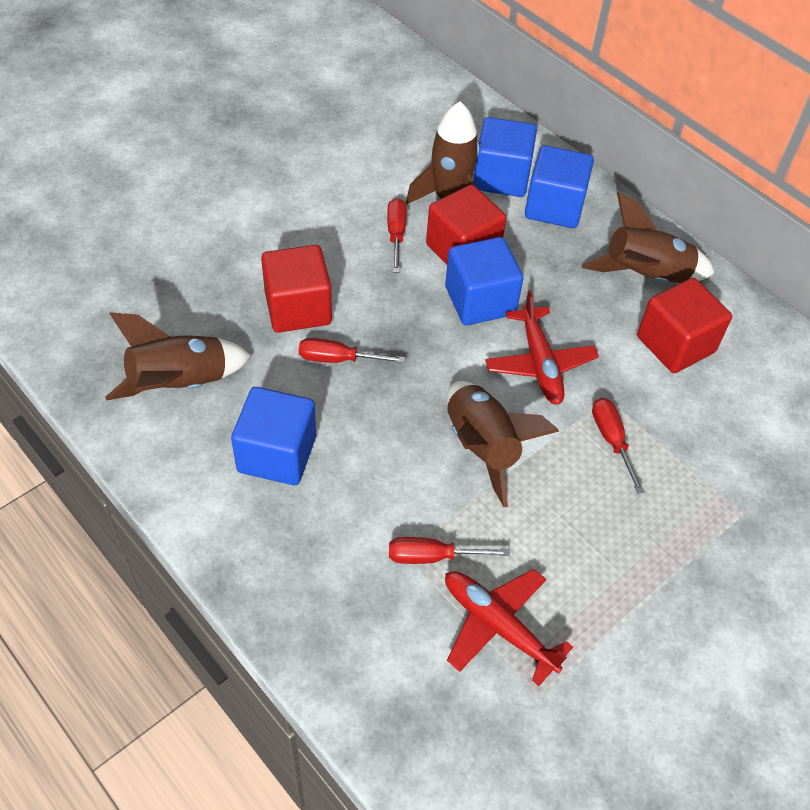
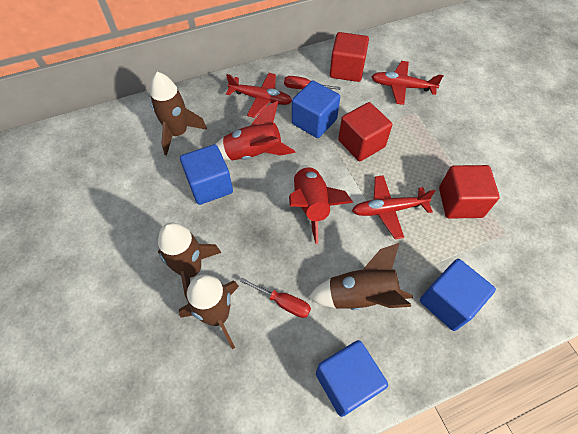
red plane: 2 -> 3
red rocket: 0 -> 2
red screwdriver: 4 -> 2

